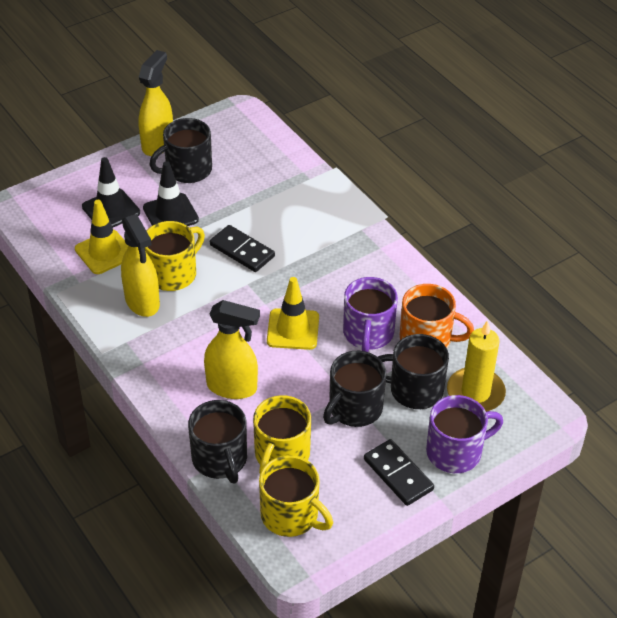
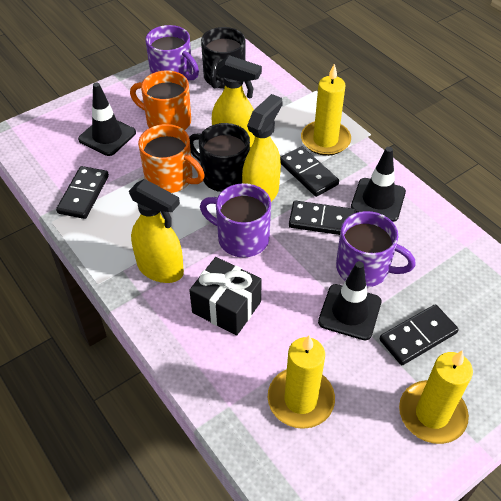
black domino: 2 -> 4
black gift: 0 -> 1
black mug: 4 -> 2
black traffic cone: 2 -> 3
orange mug: 1 -> 2
purple mug: 2 -> 3
yellow candle: 1 -> 3
yellow mug: 3 -> 0
yellow traffic cone: 2 -> 0

